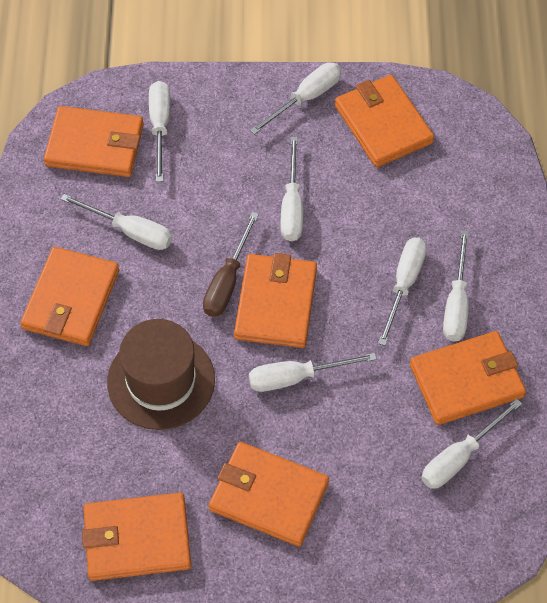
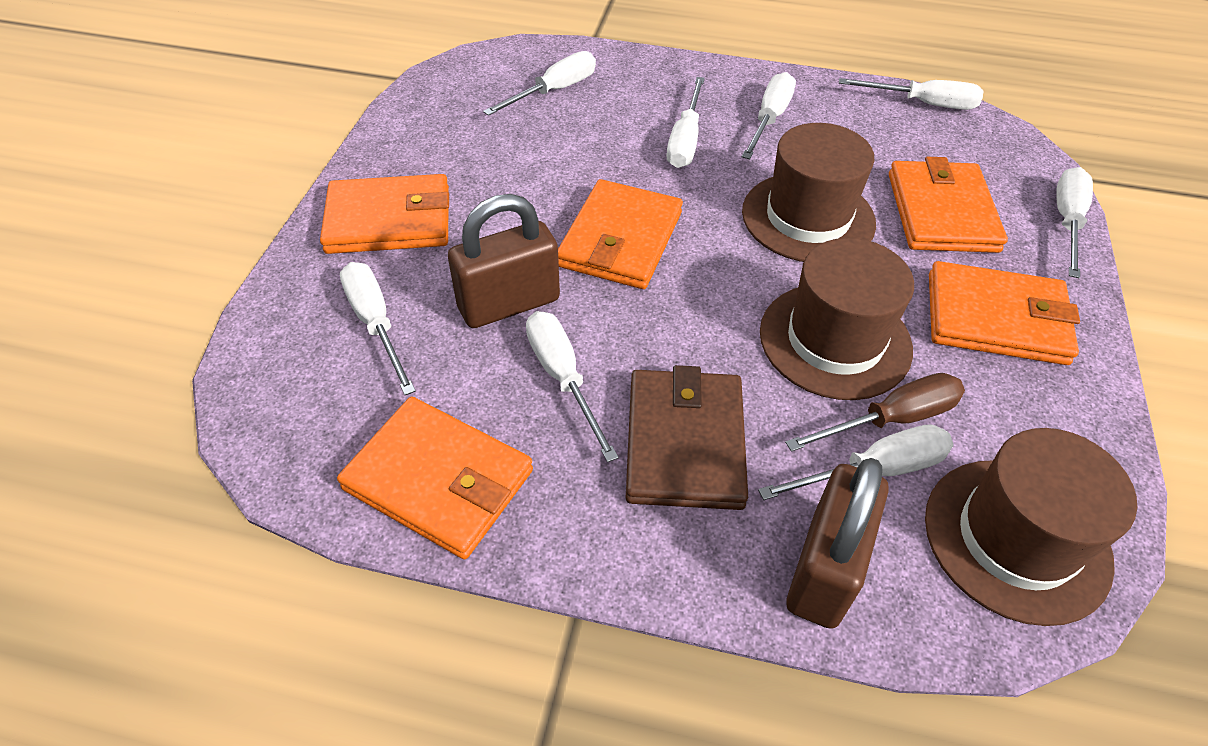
brown hat: 1 -> 3
brown padlock: 0 -> 2
brown wallet: 0 -> 1
orange wallet: 7 -> 5

